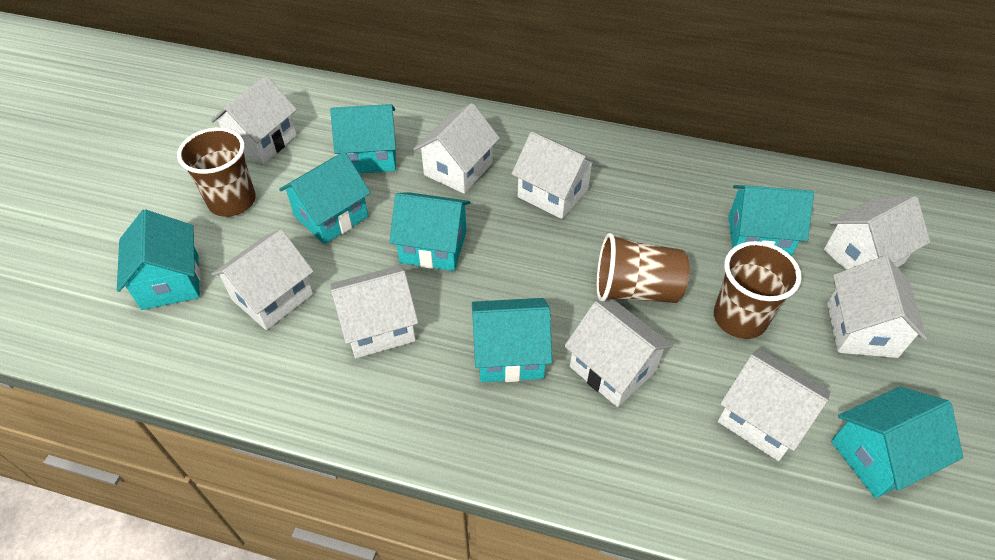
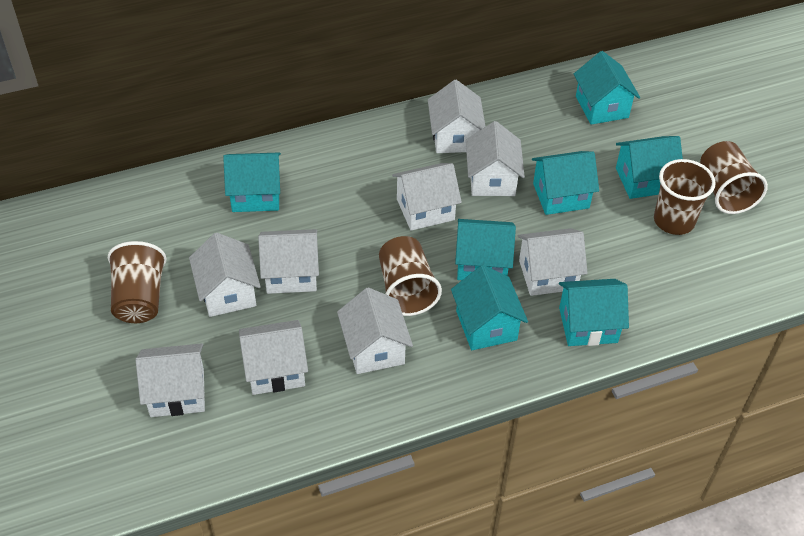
brown cup: 3 -> 4

